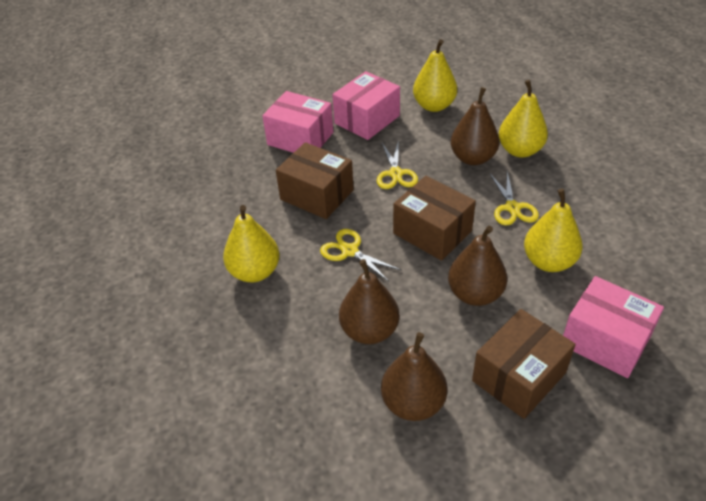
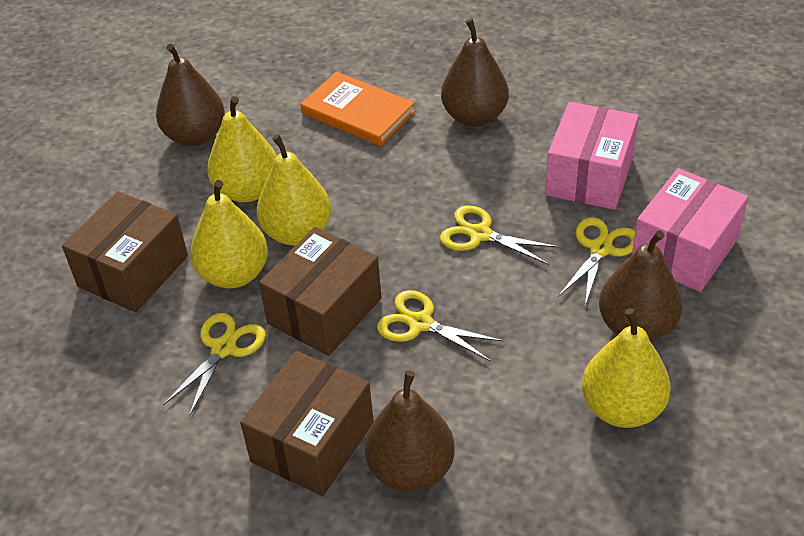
orange book: 0 -> 1
pink box: 3 -> 2
yellow scissors: 3 -> 4

